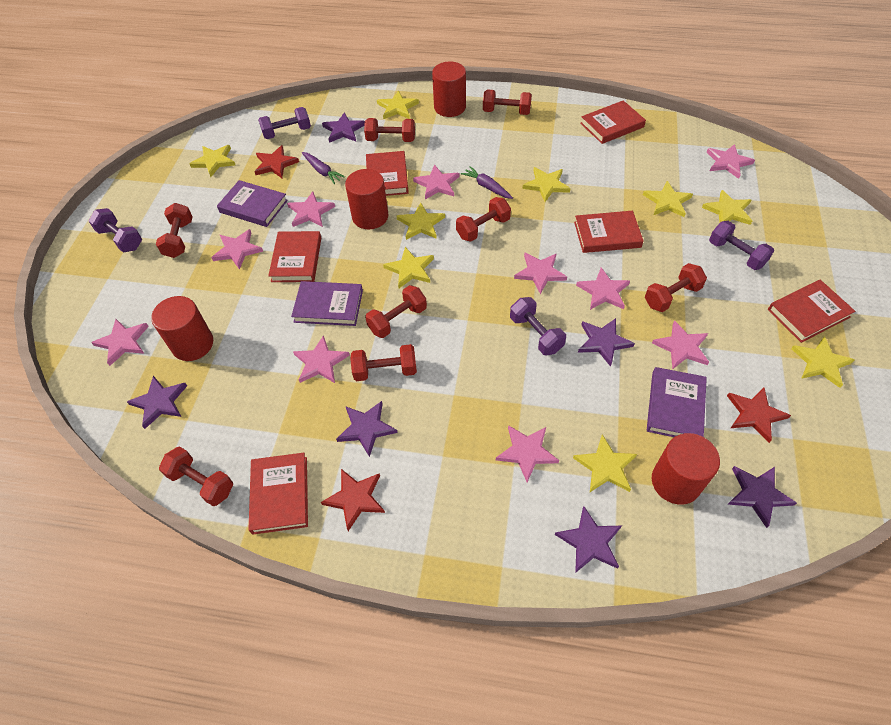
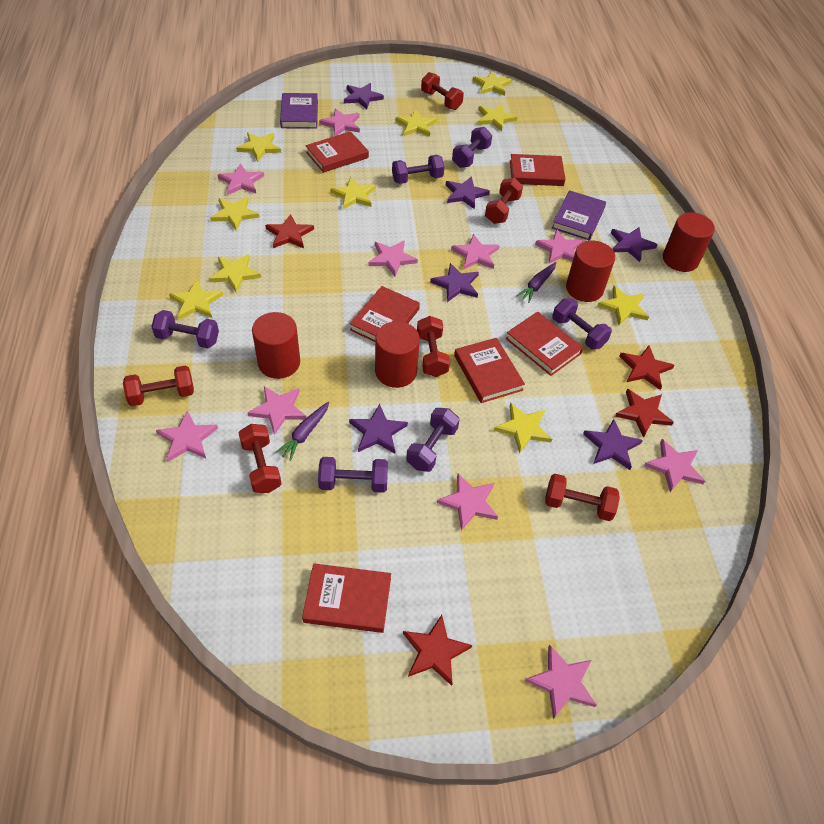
purple book: 3 -> 2
purple dumbbell: 4 -> 6
red dumbbell: 8 -> 6
red star: 3 -> 4
yellow star: 9 -> 10

